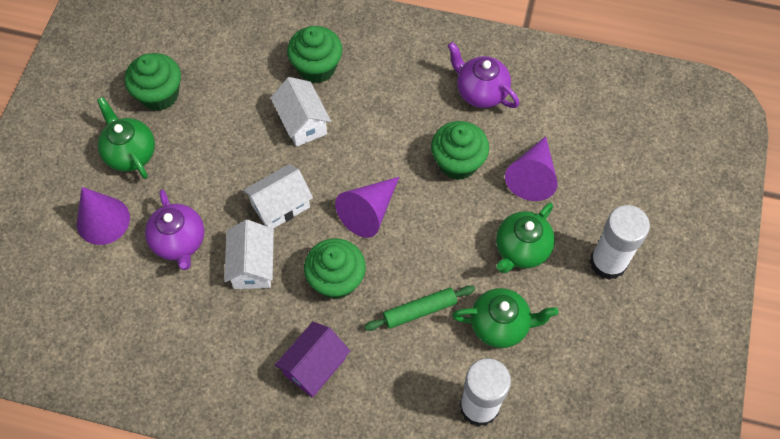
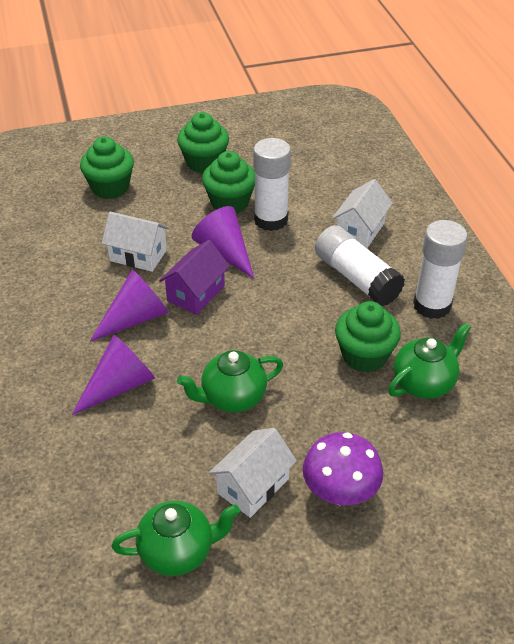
green rolling pin: 1 -> 0
purple mushroom: 0 -> 1
purple teapot: 2 -> 0
white glue stick: 2 -> 3

